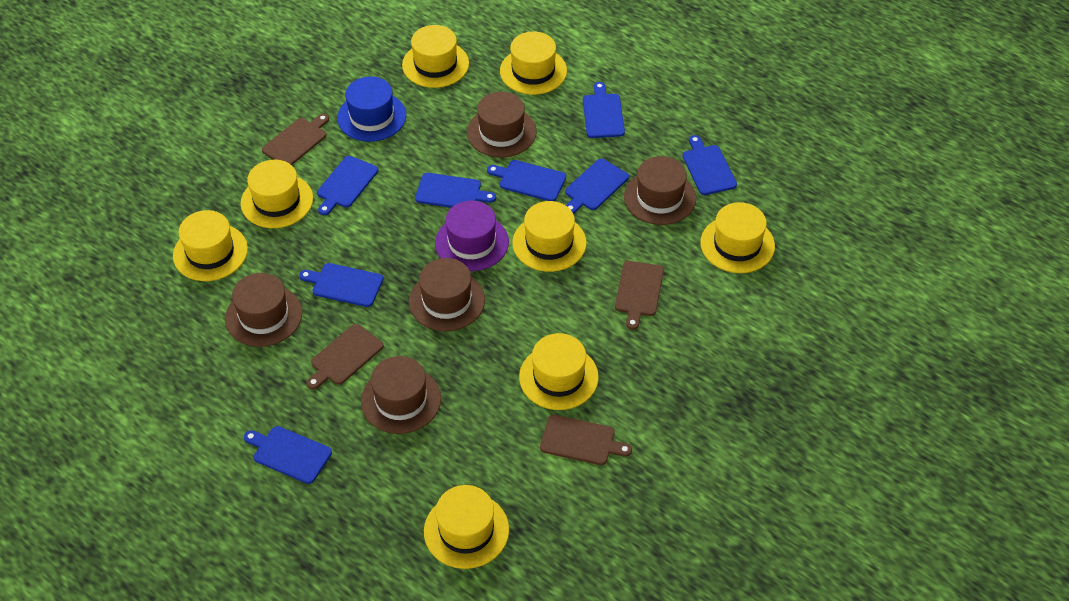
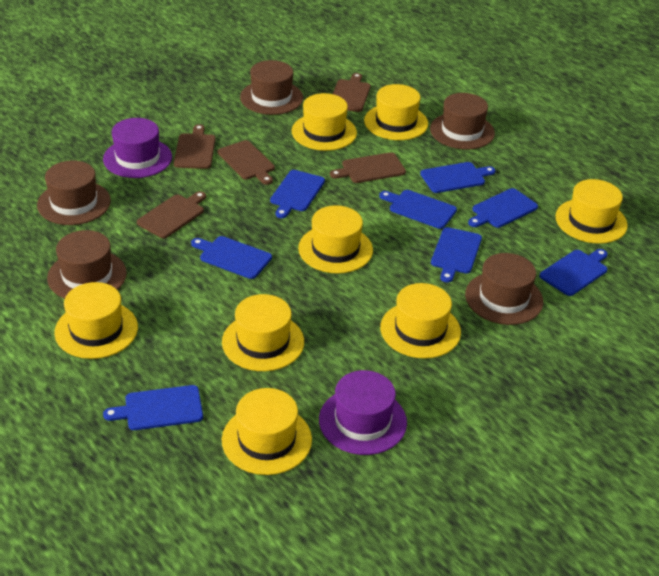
blue hat: 1 -> 0
brown cutting board: 4 -> 5
purple hat: 1 -> 2

